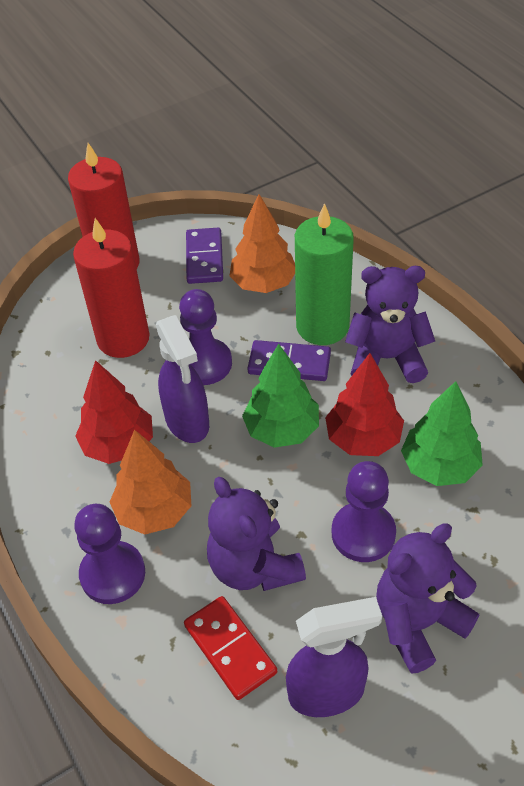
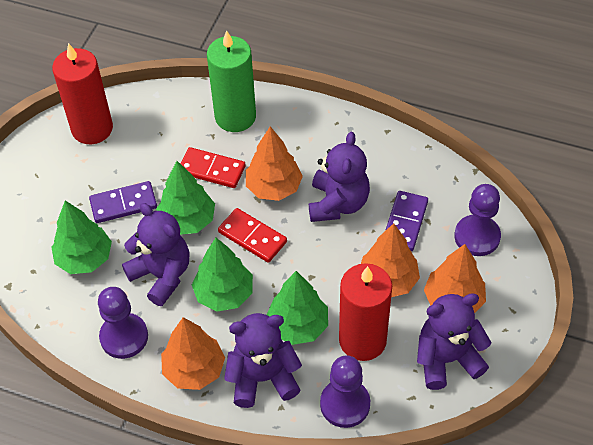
green tree: 2 -> 4
orange tree: 2 -> 4
purple spray bottle: 2 -> 0
purple teddy bear: 3 -> 4
red domino: 1 -> 2
red tree: 2 -> 0

